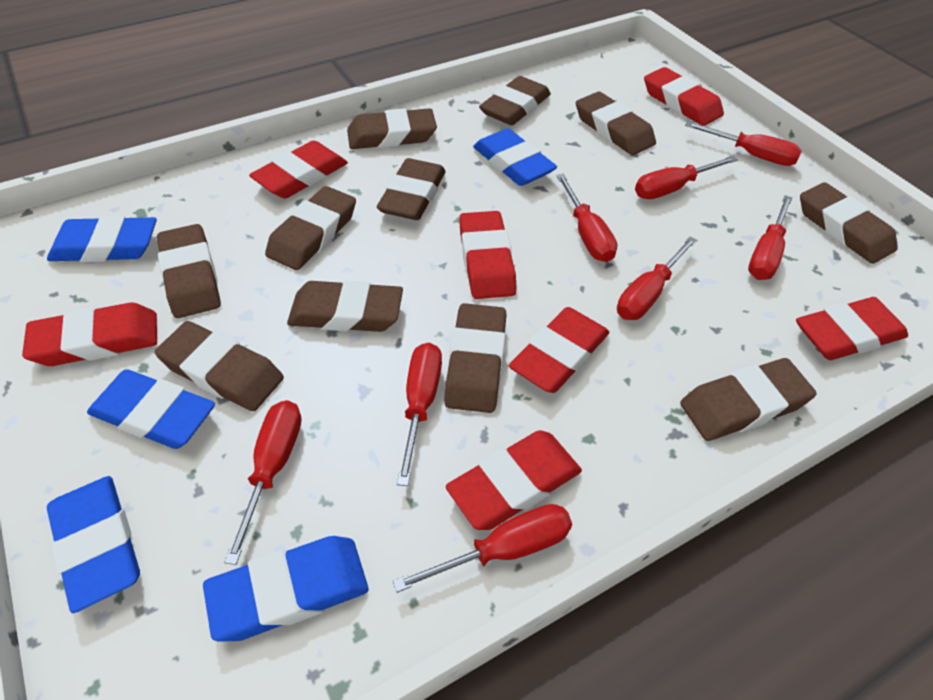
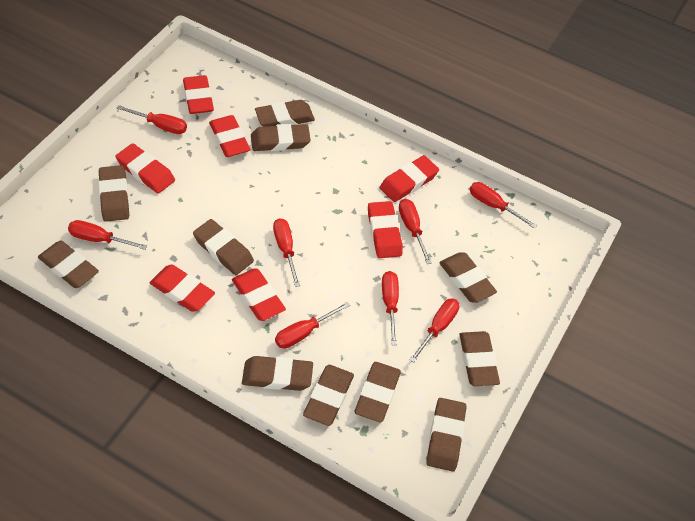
blue eraser: 5 -> 0

